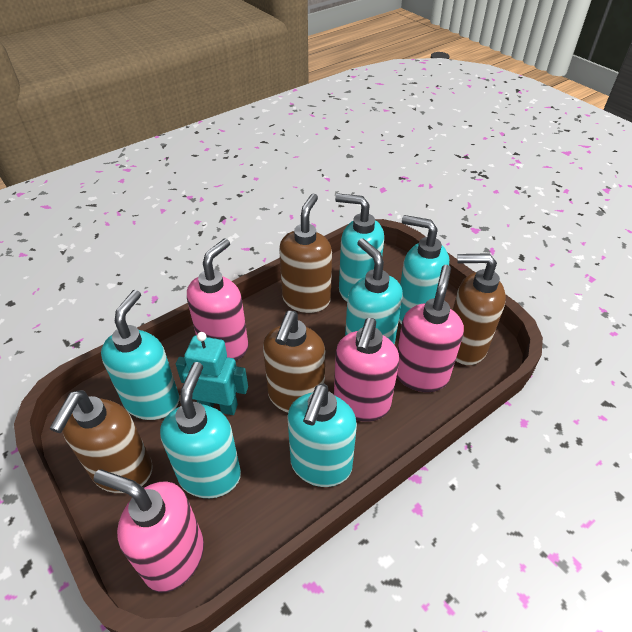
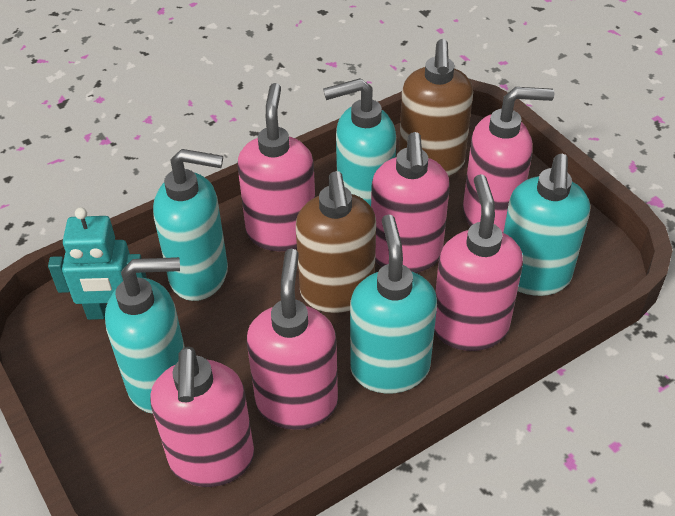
brown soap dispenser: 4 -> 2
pink soap dispenser: 4 -> 6
turquoise soap dispenser: 6 -> 5

